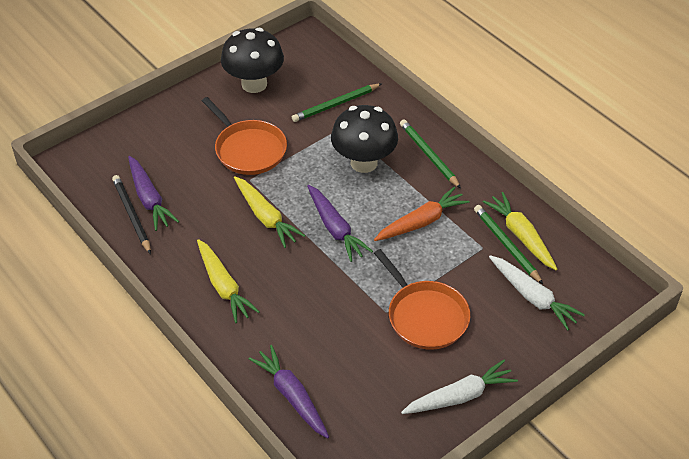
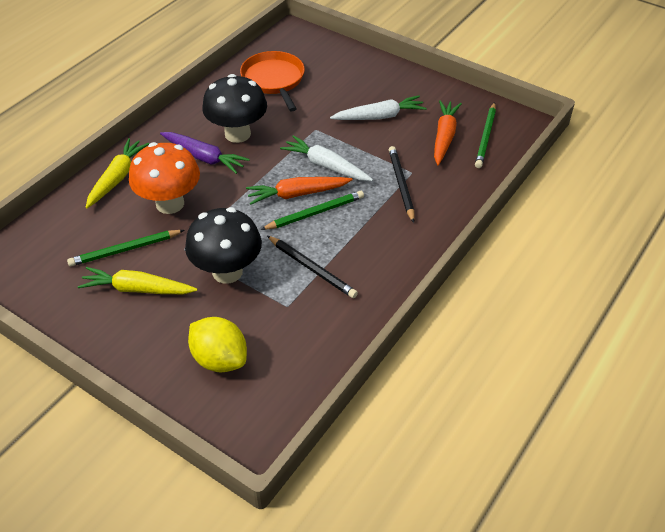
black pencil: 1 -> 2
orange carrot: 1 -> 2
orange mushroom: 0 -> 1
orange pan: 2 -> 1
purple carrot: 3 -> 1
yellow carrot: 3 -> 2
yellow lemon: 0 -> 1

